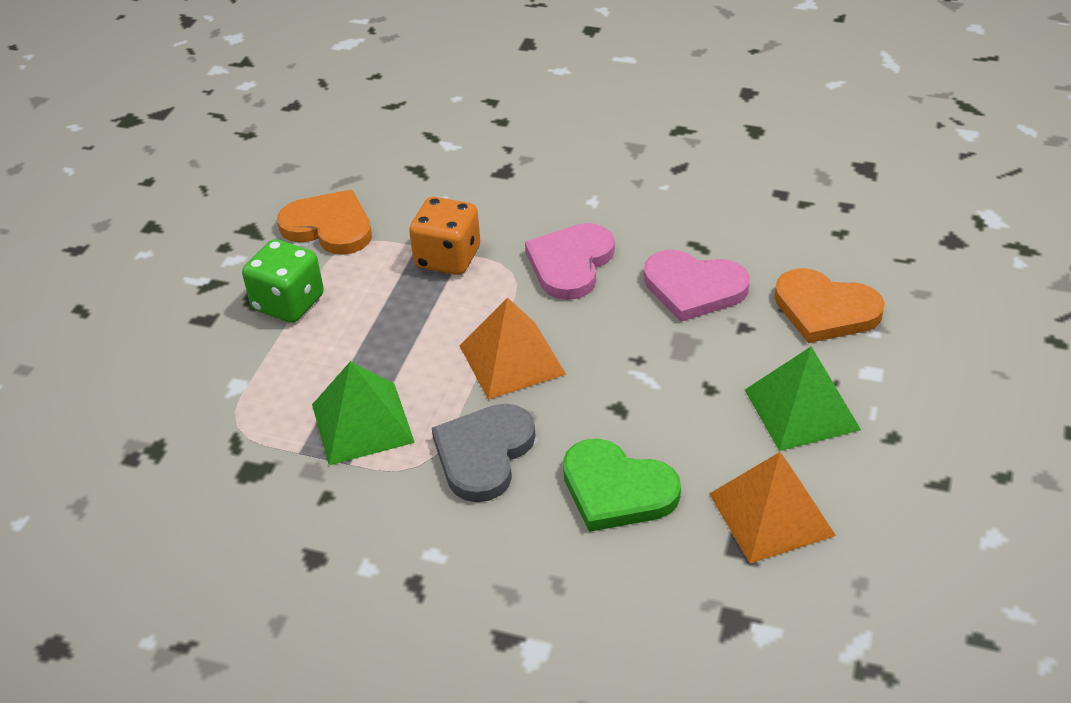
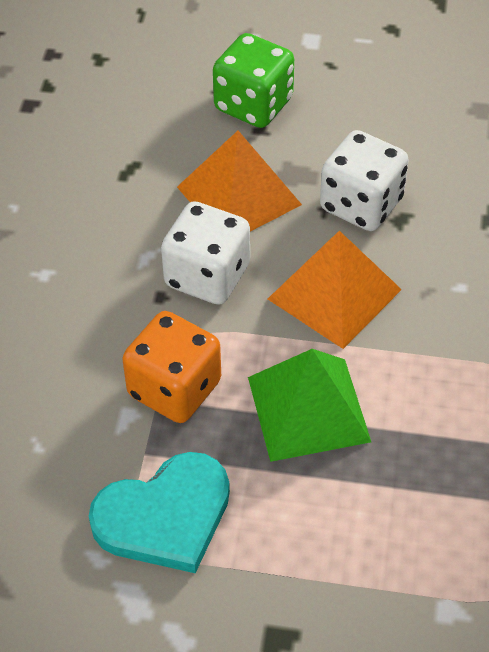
green heart: 1 -> 0
green pyramid: 2 -> 1
grey heart: 1 -> 0
orange heart: 2 -> 0
pink heart: 2 -> 0
turquoise heart: 0 -> 1
white dice: 0 -> 2

